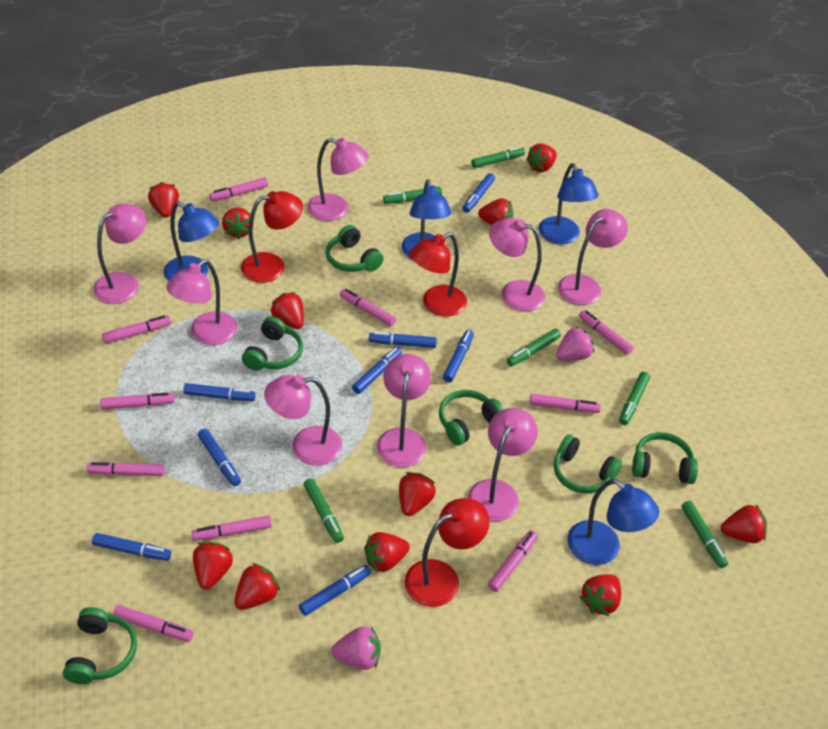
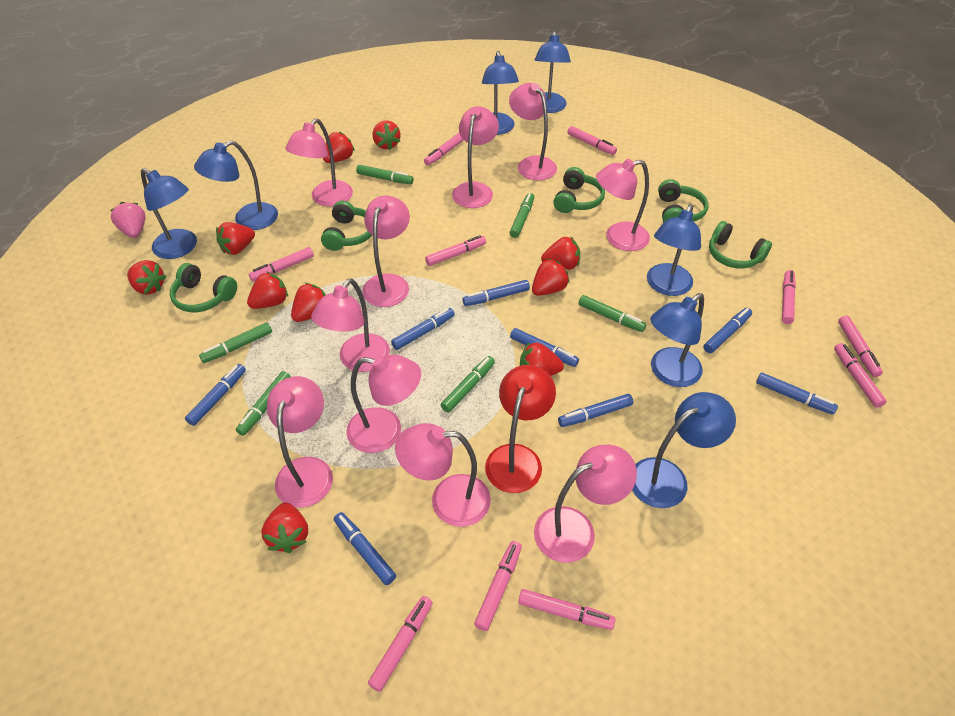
blue lamp: 4 -> 7
green headphones: 6 -> 5
pink lamp: 8 -> 10
pink strawberry: 2 -> 1
red lamp: 3 -> 1
red strawberry: 11 -> 10

